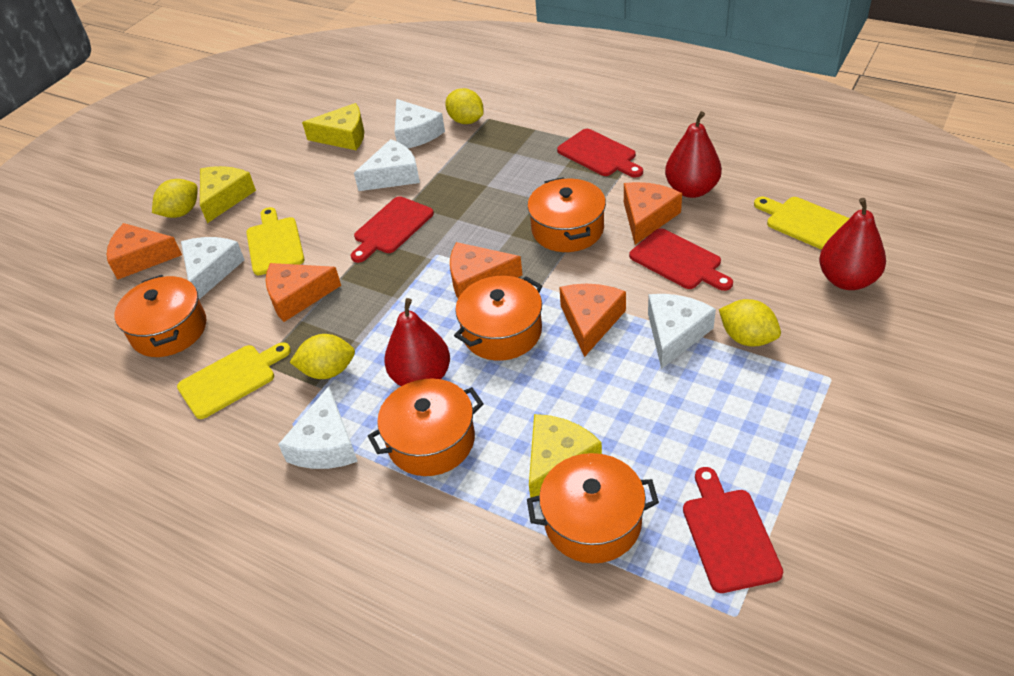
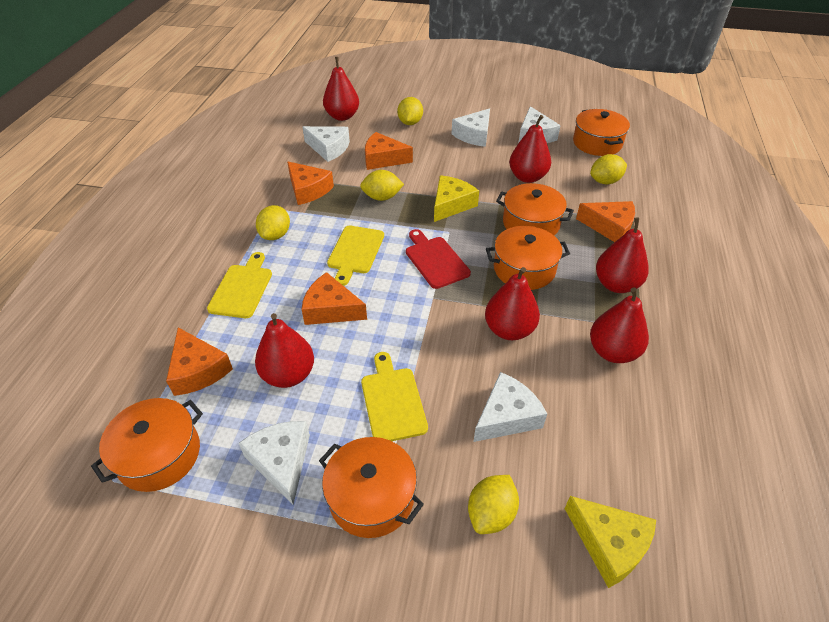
red cutting board: 4 -> 1
red pear: 3 -> 6
yellow cheese: 3 -> 2
yellow lemon: 4 -> 5

